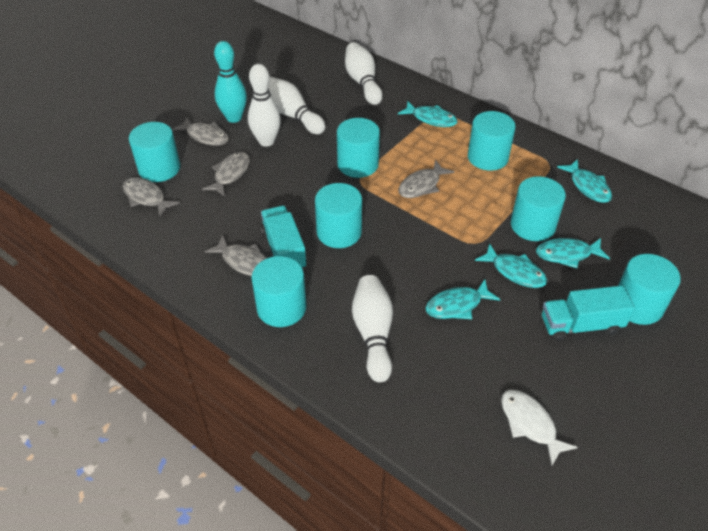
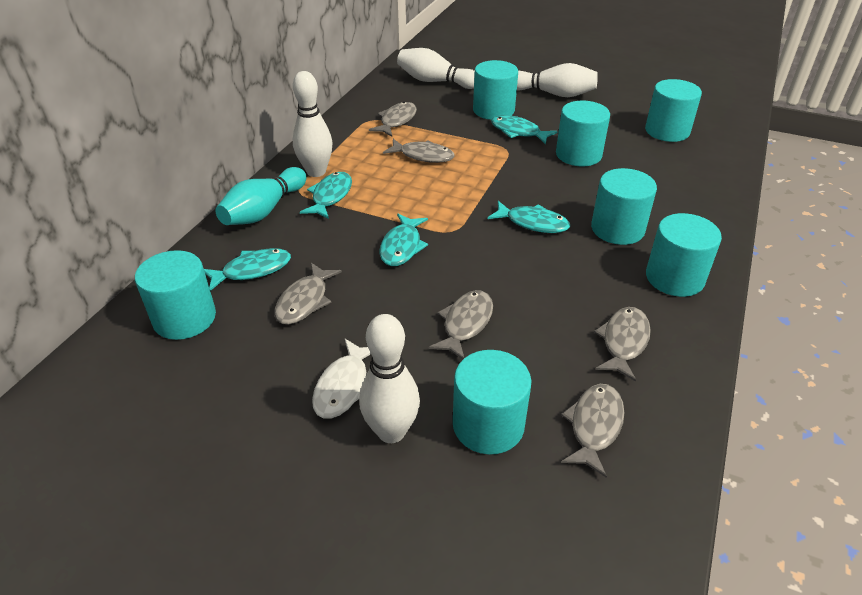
grey fish: 5 -> 6
turquoise truck: 2 -> 0

